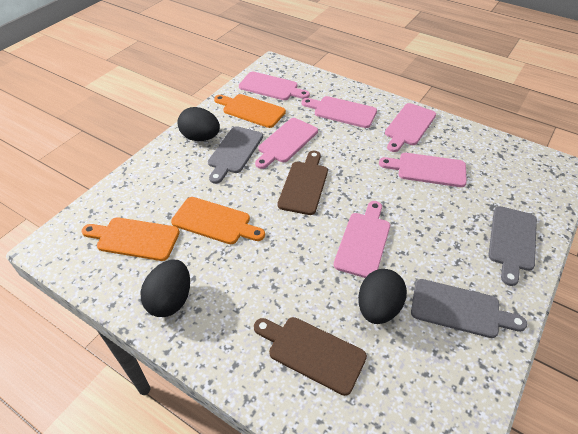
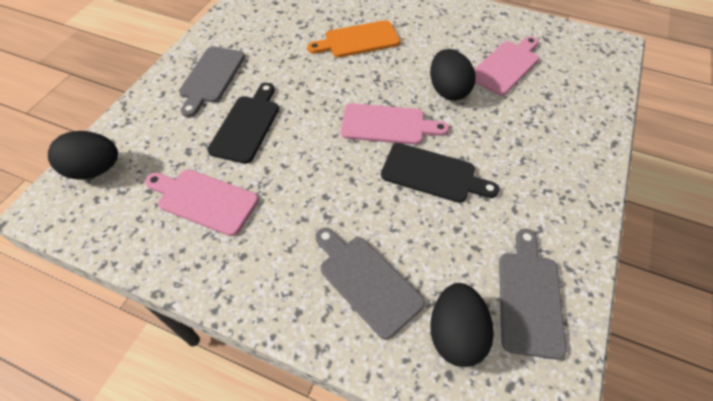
black cutting board: 0 -> 2
brown cutting board: 2 -> 0
orange cutting board: 3 -> 1
pink cutting board: 6 -> 3

